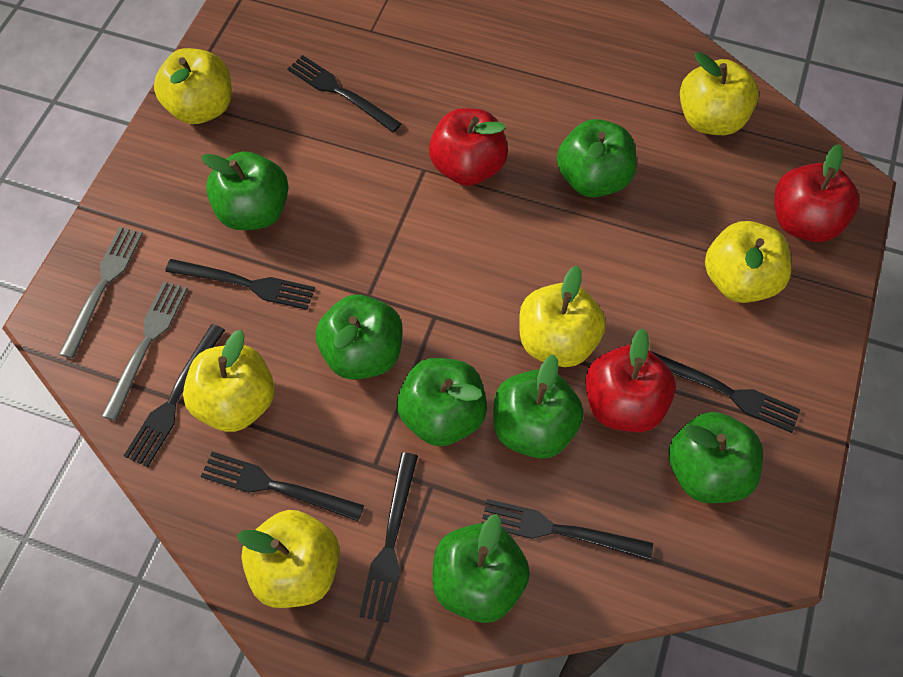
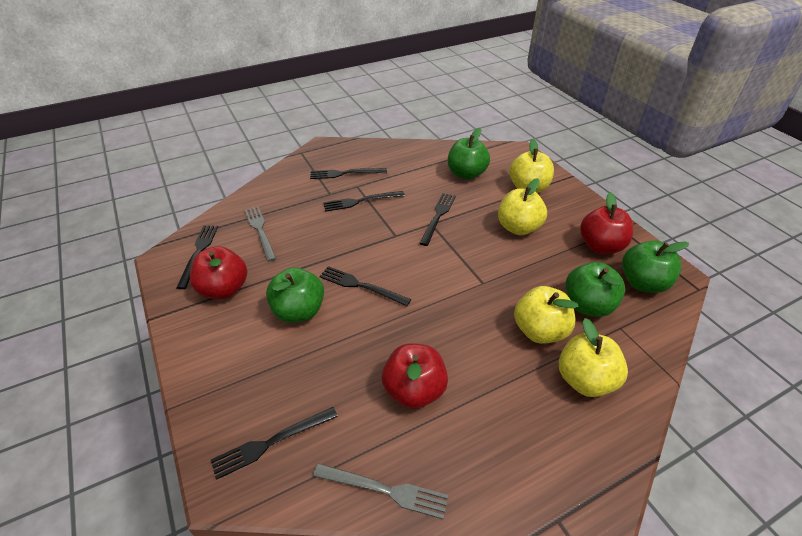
black fork: 7 -> 6
green apple: 7 -> 4
yellow apple: 6 -> 4

